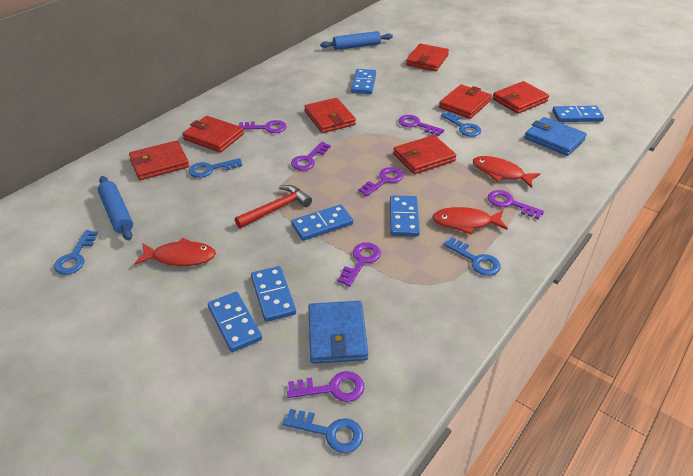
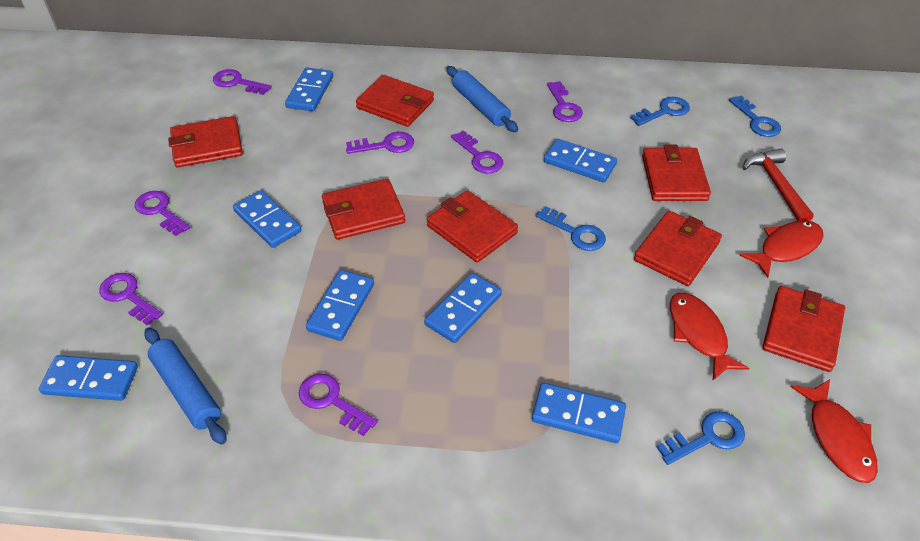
blue domino: 6 -> 7
blue key: 5 -> 4
blue wallet: 2 -> 0

